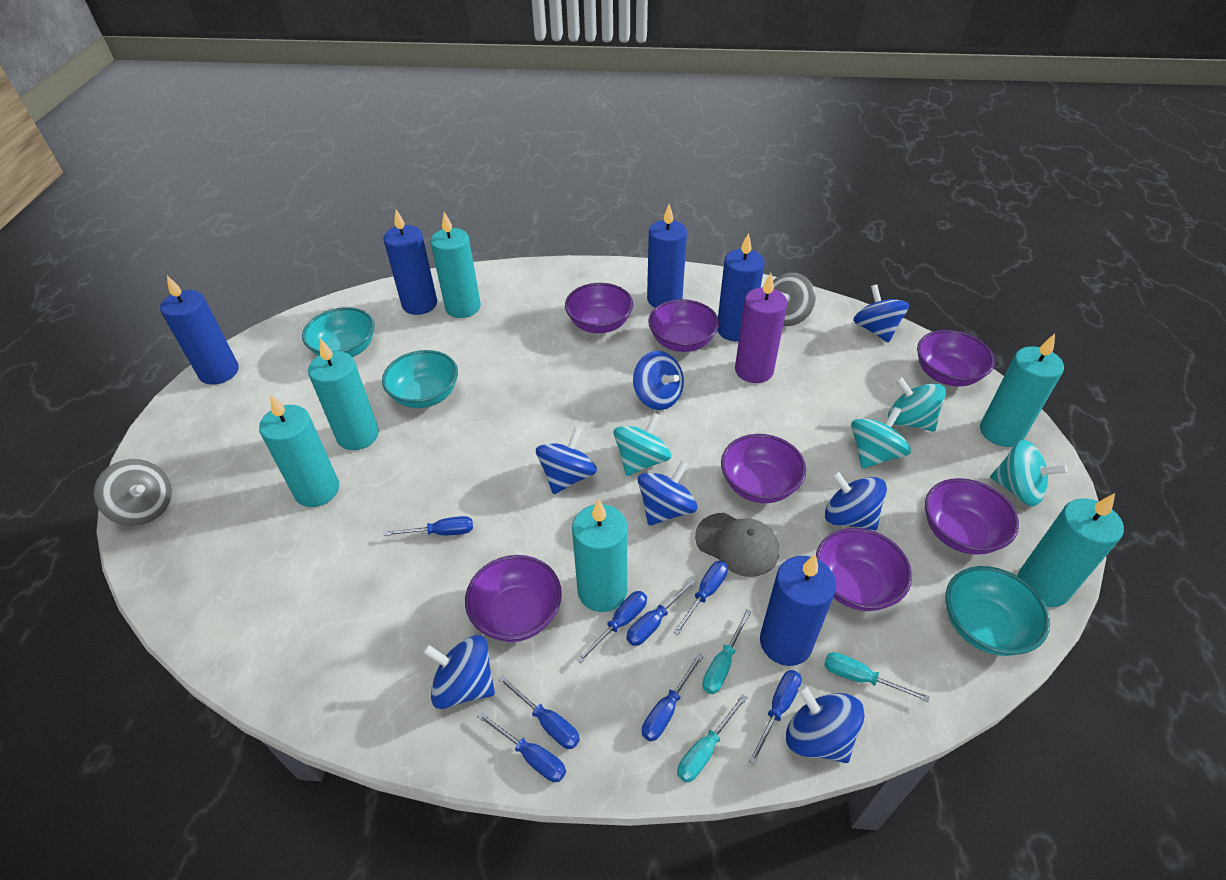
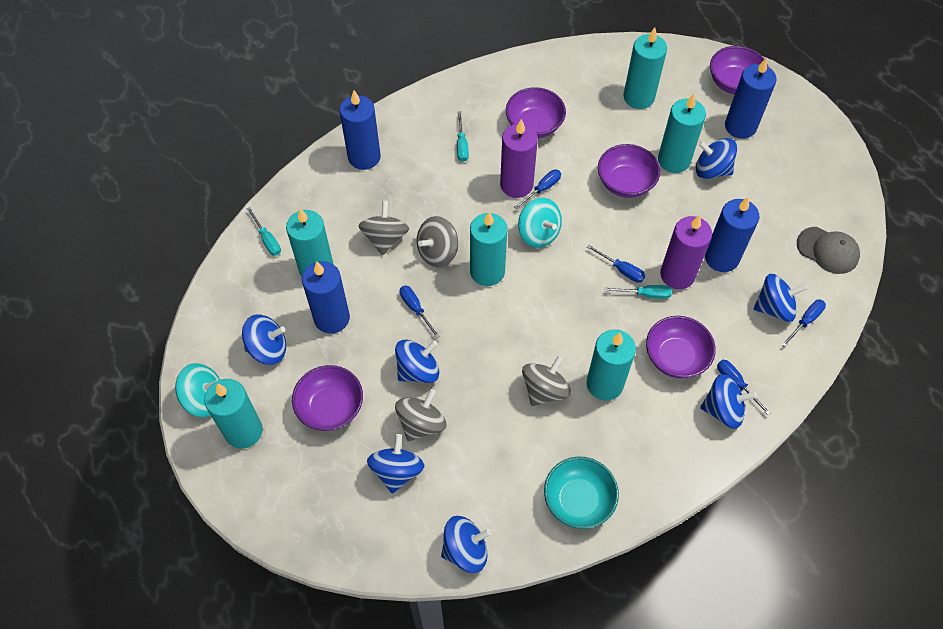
blue candle: 5 -> 4
blue screwdriver: 8 -> 5
grey spinning top: 2 -> 4
purple bowl: 7 -> 5
purple candle: 1 -> 2
turquoise bowl: 3 -> 1
turquoise spinning top: 4 -> 2

